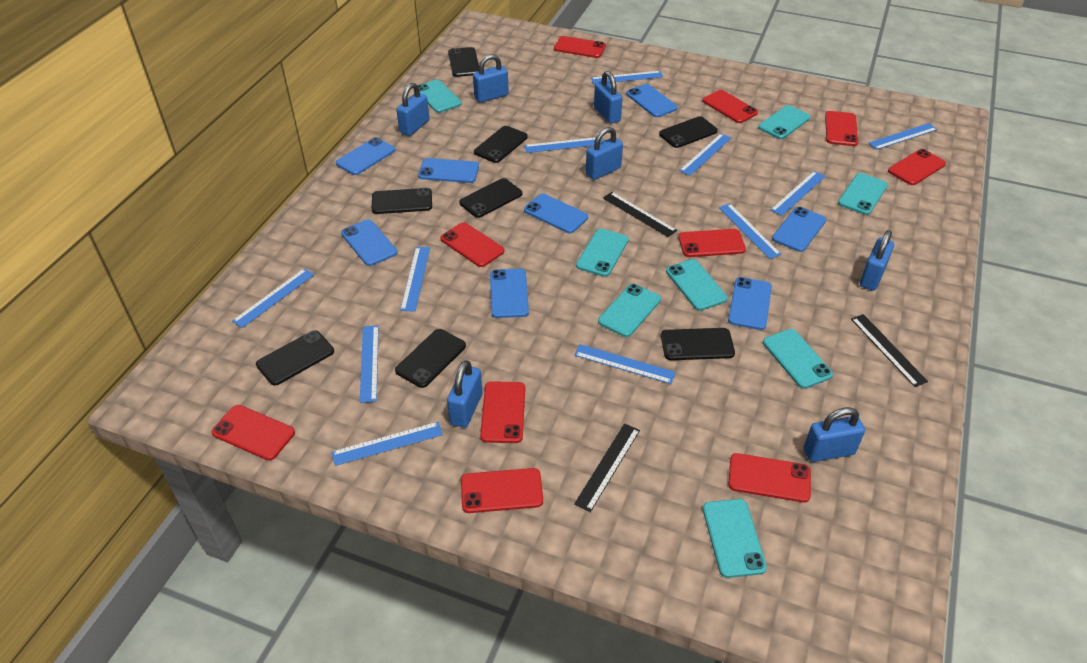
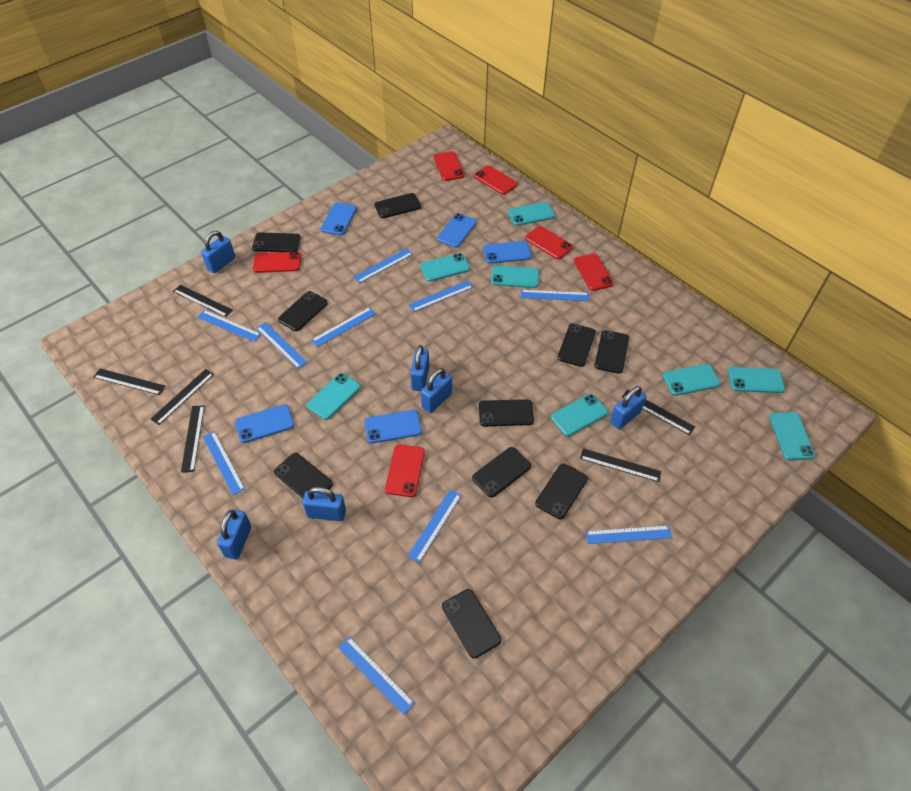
black phone: 8 -> 10
black ruler: 3 -> 6
blue padlock: 7 -> 6
blue phone: 8 -> 5
blue ruler: 11 -> 10
red phone: 10 -> 6

